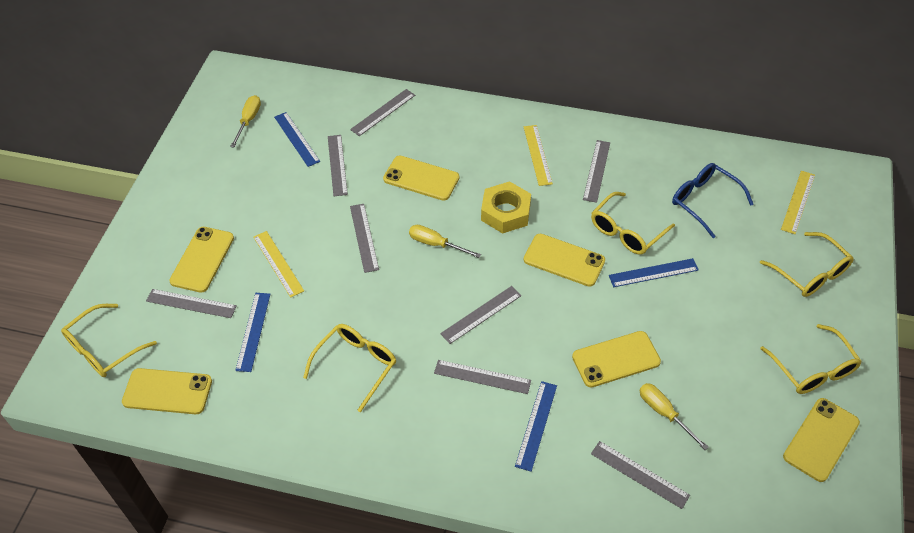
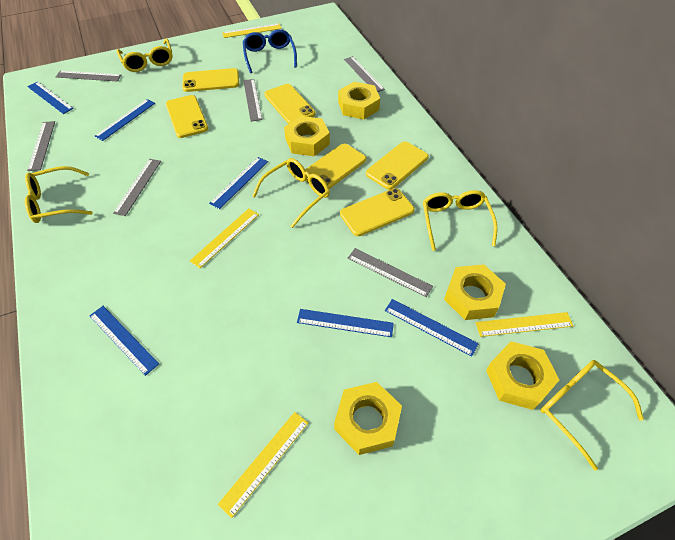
blue ruler: 4 -> 6
grey ruler: 8 -> 6
yellow nut: 1 -> 5
yellow ruler: 3 -> 4
yellow screwdriver: 3 -> 0

